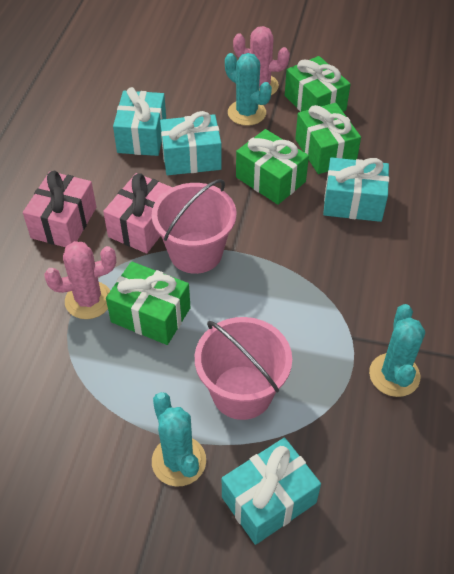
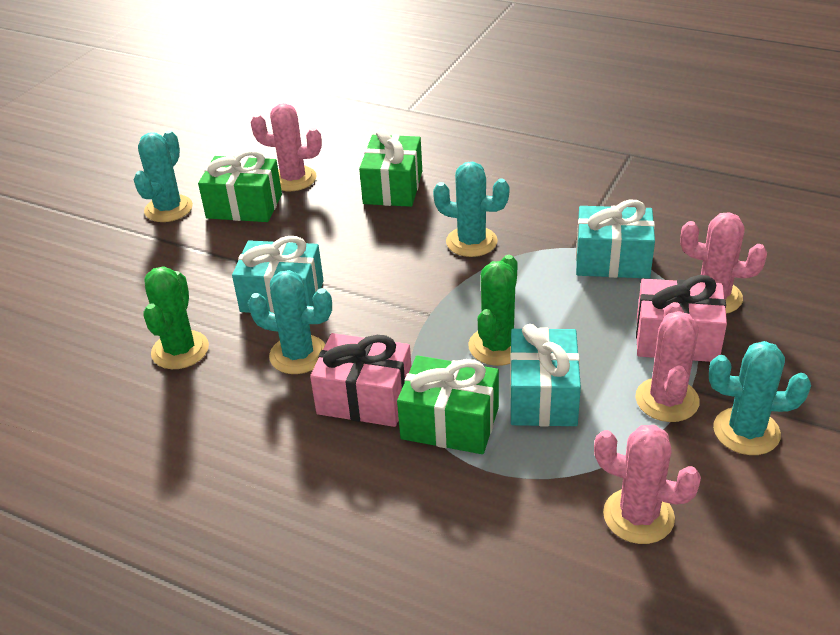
green cactus: 0 -> 2
green gift: 4 -> 3
pink bucket: 2 -> 0
pink cactus: 2 -> 4
turquoise cactus: 3 -> 4
turquoise gift: 4 -> 3

